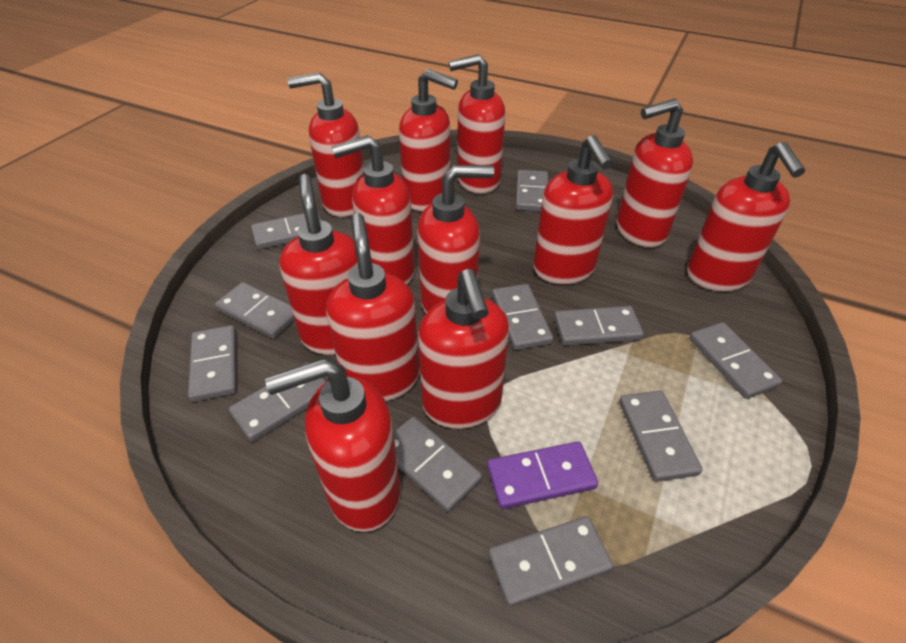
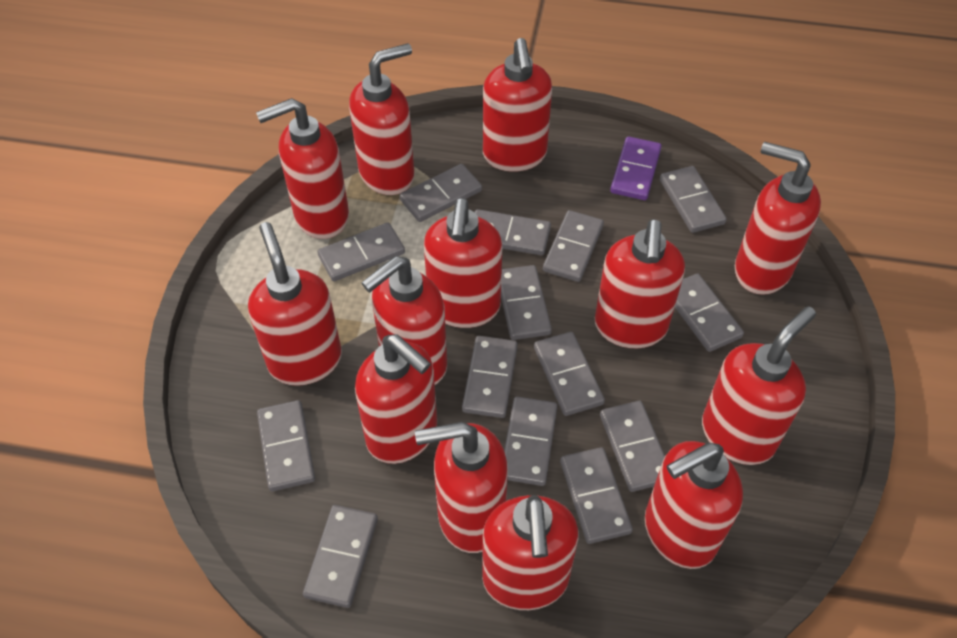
grey domino: 11 -> 14
red soap dispenser: 12 -> 13

